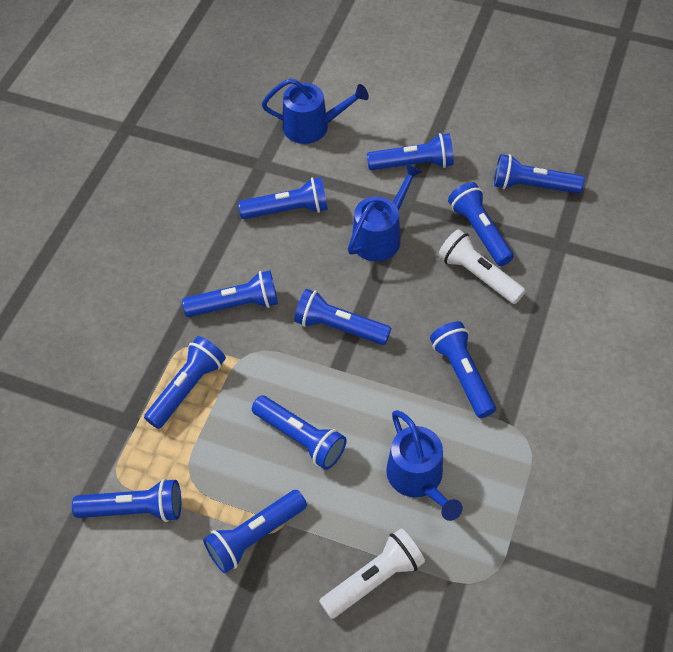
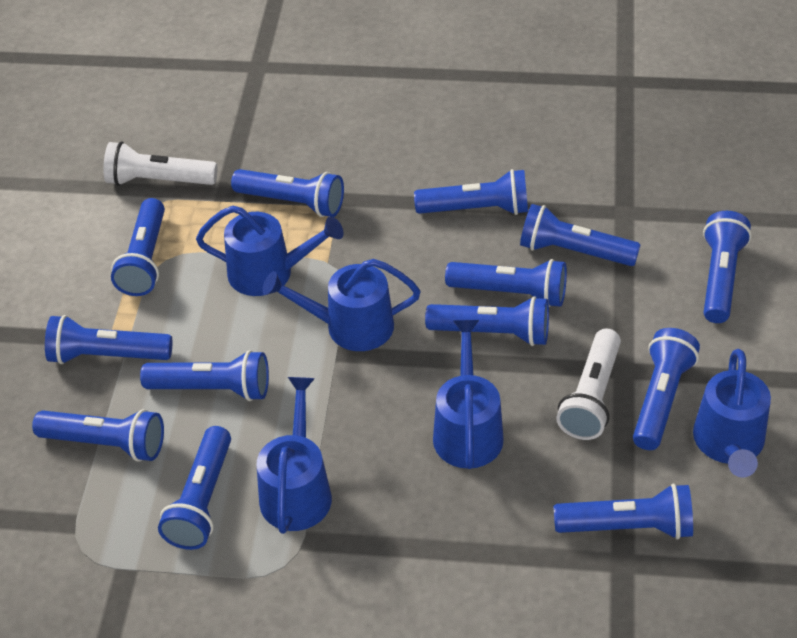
blue flashlight: 11 -> 13
blue watering can: 3 -> 5

